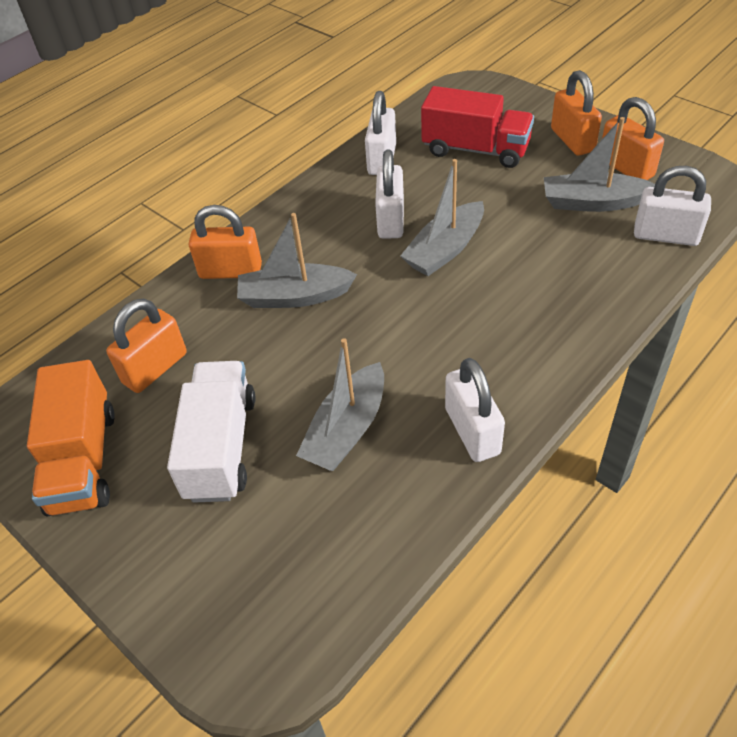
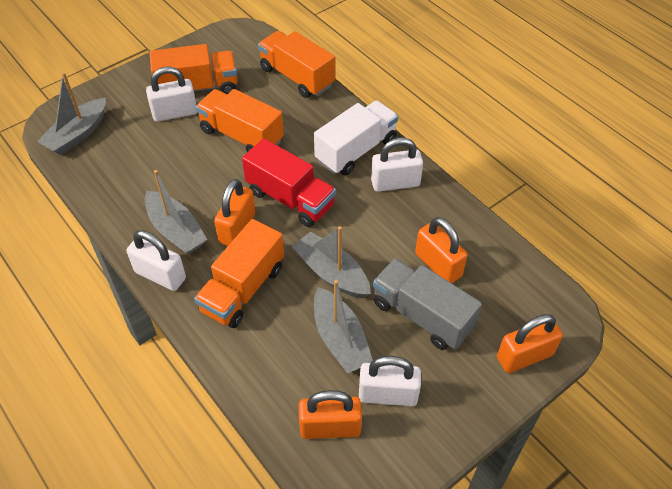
grey truck: 0 -> 1
orange truck: 1 -> 4

